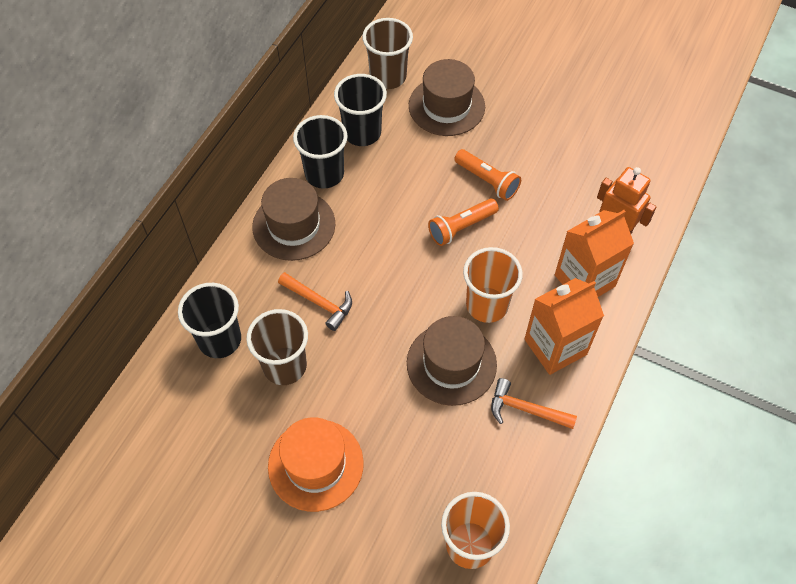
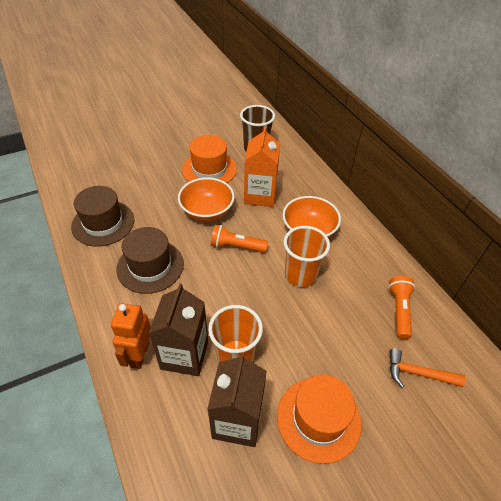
black cup: 3 -> 0
brown carton: 0 -> 2
brown cup: 2 -> 1
brown hat: 3 -> 2
orange bowl: 0 -> 2
orange carton: 2 -> 1
orange hammer: 2 -> 1
orange hat: 1 -> 2

